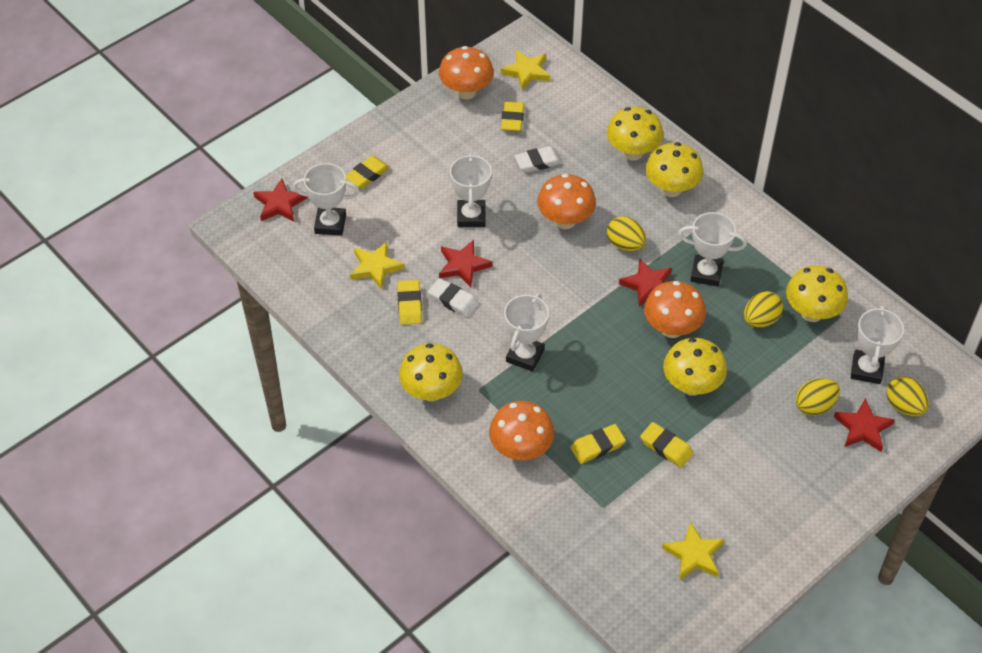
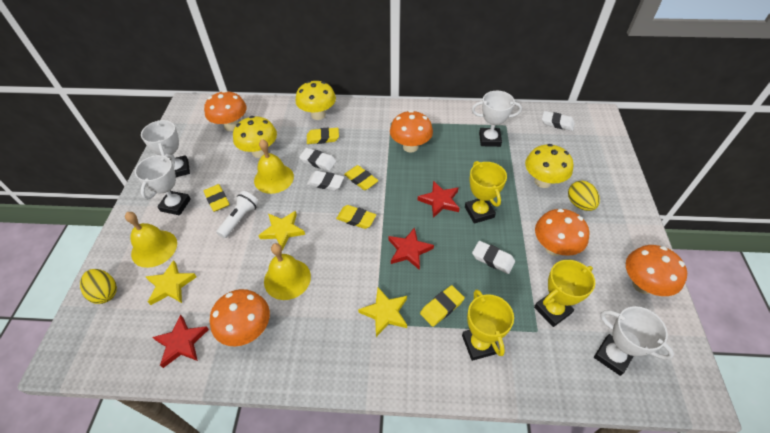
orange mushroom: 4 -> 5
red star: 4 -> 3
white eraser: 2 -> 4
white flashlight: 0 -> 1
white trophy: 5 -> 4
yellow bell: 0 -> 3
yellow egg: 4 -> 2
yellow mushroom: 5 -> 3
yellow trophy: 0 -> 3

